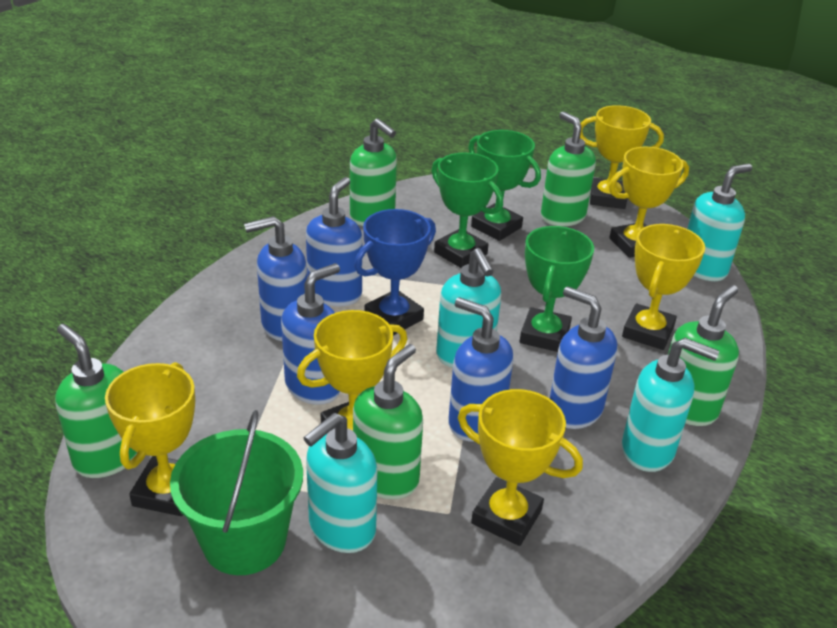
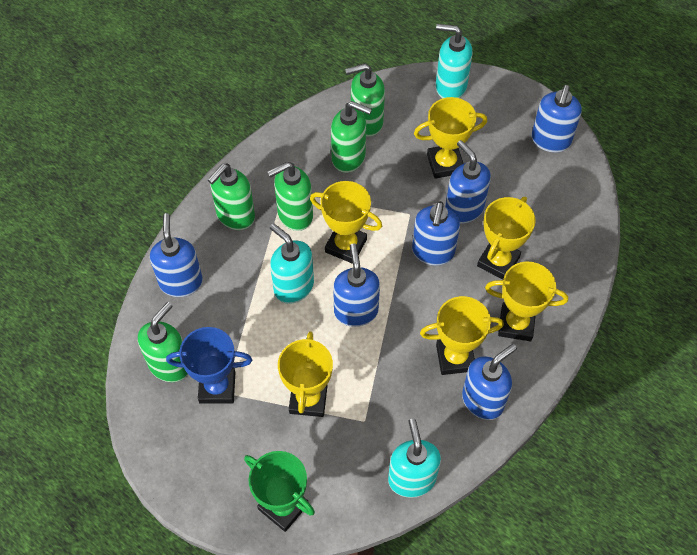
blue soap dispenser: 5 -> 6
green bucket: 1 -> 0
green trophy: 3 -> 1
turquoise soap dispenser: 4 -> 3

